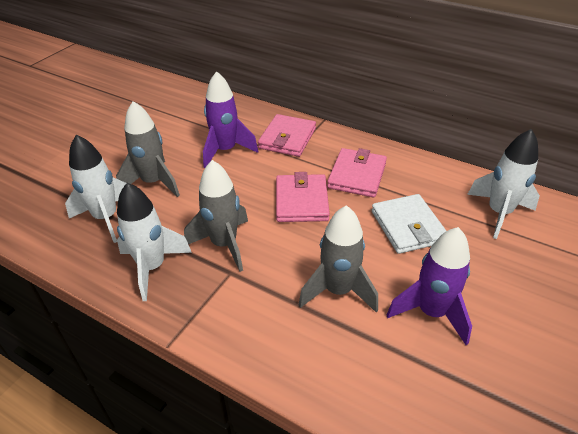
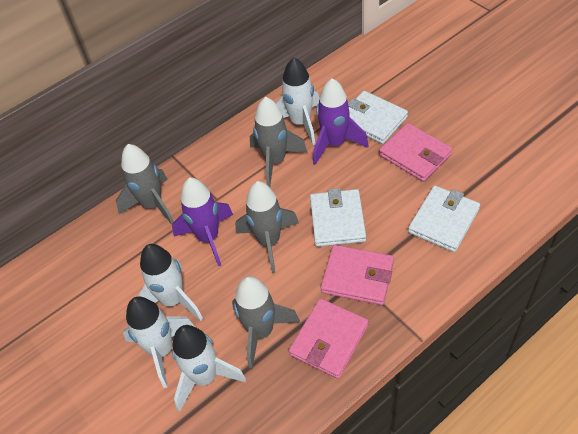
grey rocket: 3 -> 4
white rocket: 3 -> 4
white wallet: 1 -> 3

